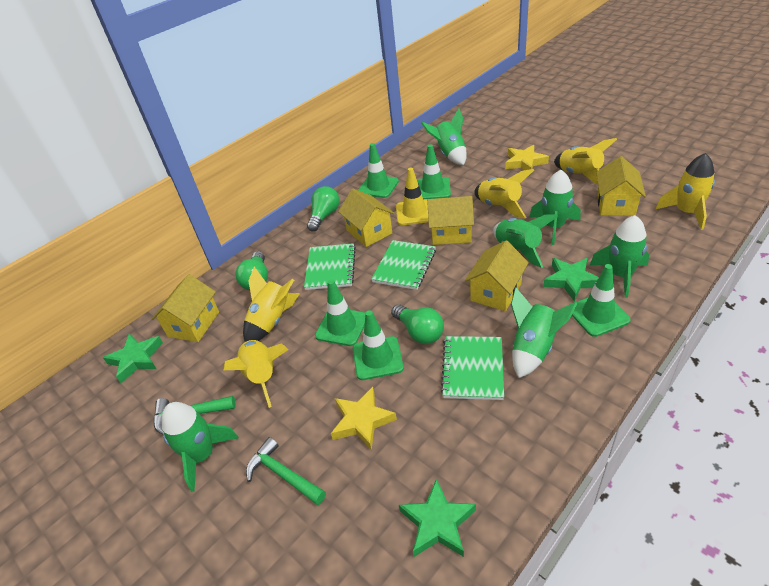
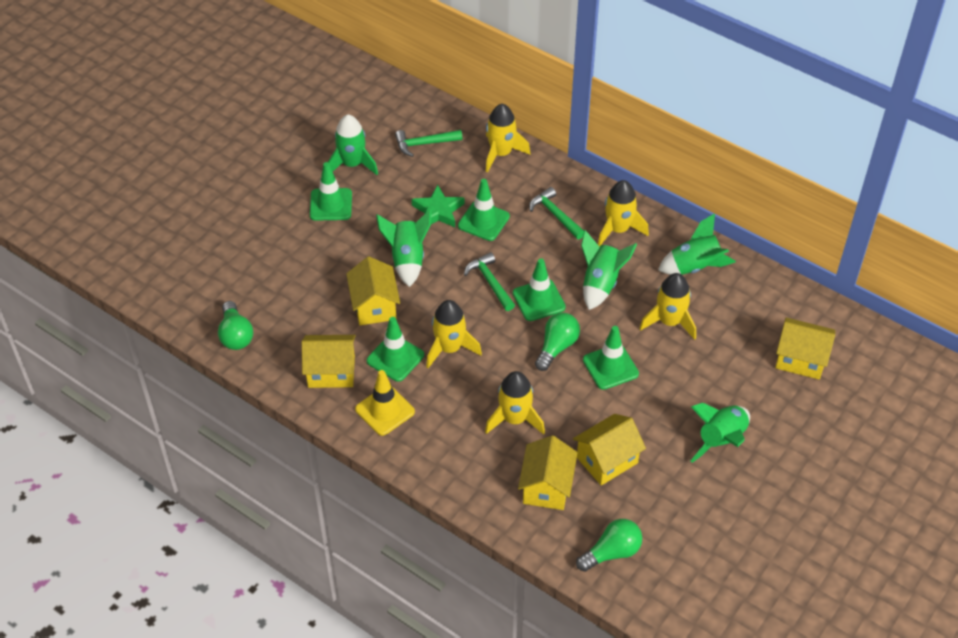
green hammer: 2 -> 3
green notebook: 3 -> 0
green rocket: 6 -> 5
green star: 3 -> 1
yellow star: 2 -> 0

